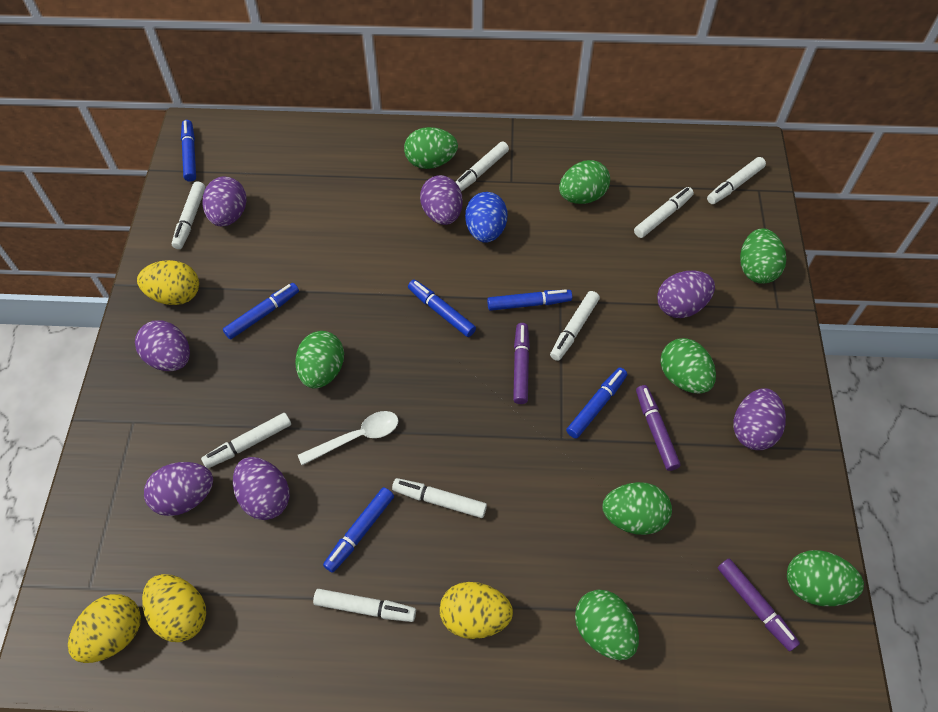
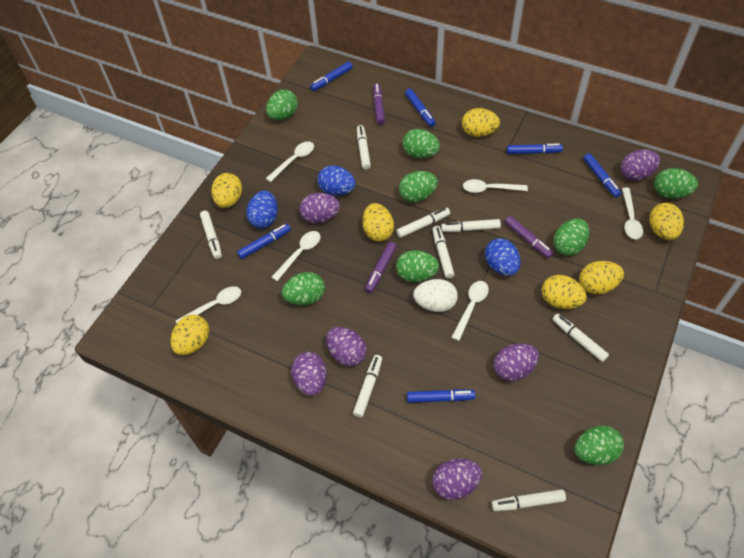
blue egg: 1 -> 3
purple egg: 7 -> 6
white egg: 0 -> 1
white spoon: 1 -> 6
yellow egg: 4 -> 7

